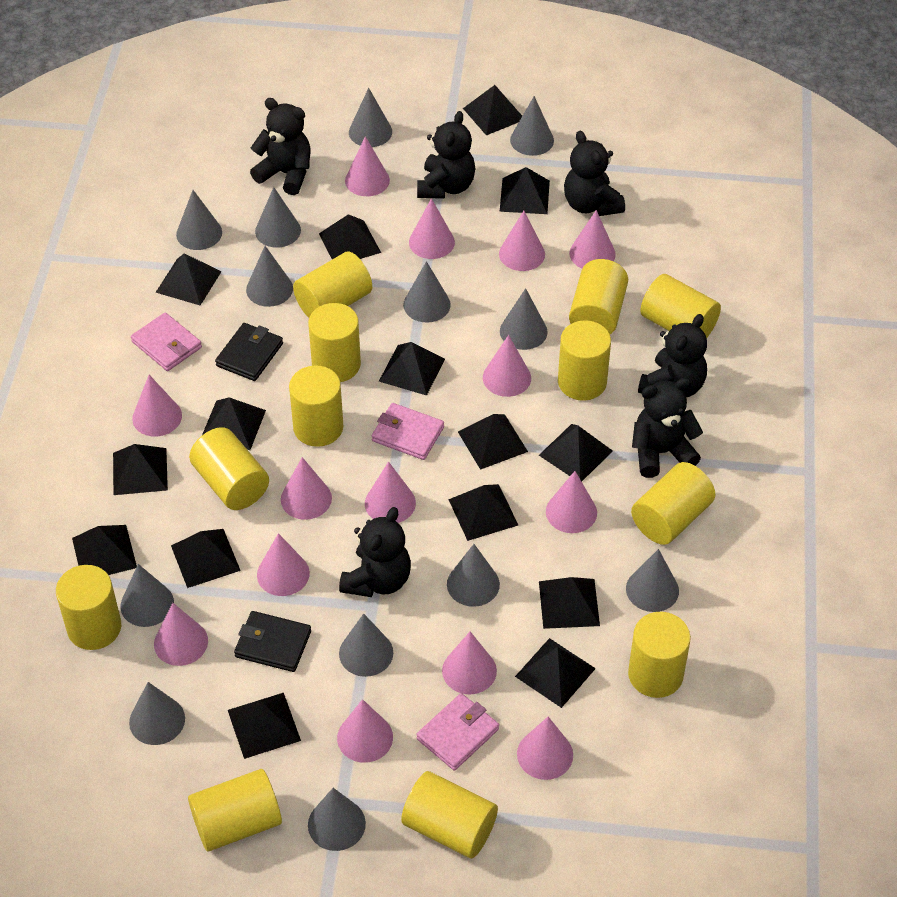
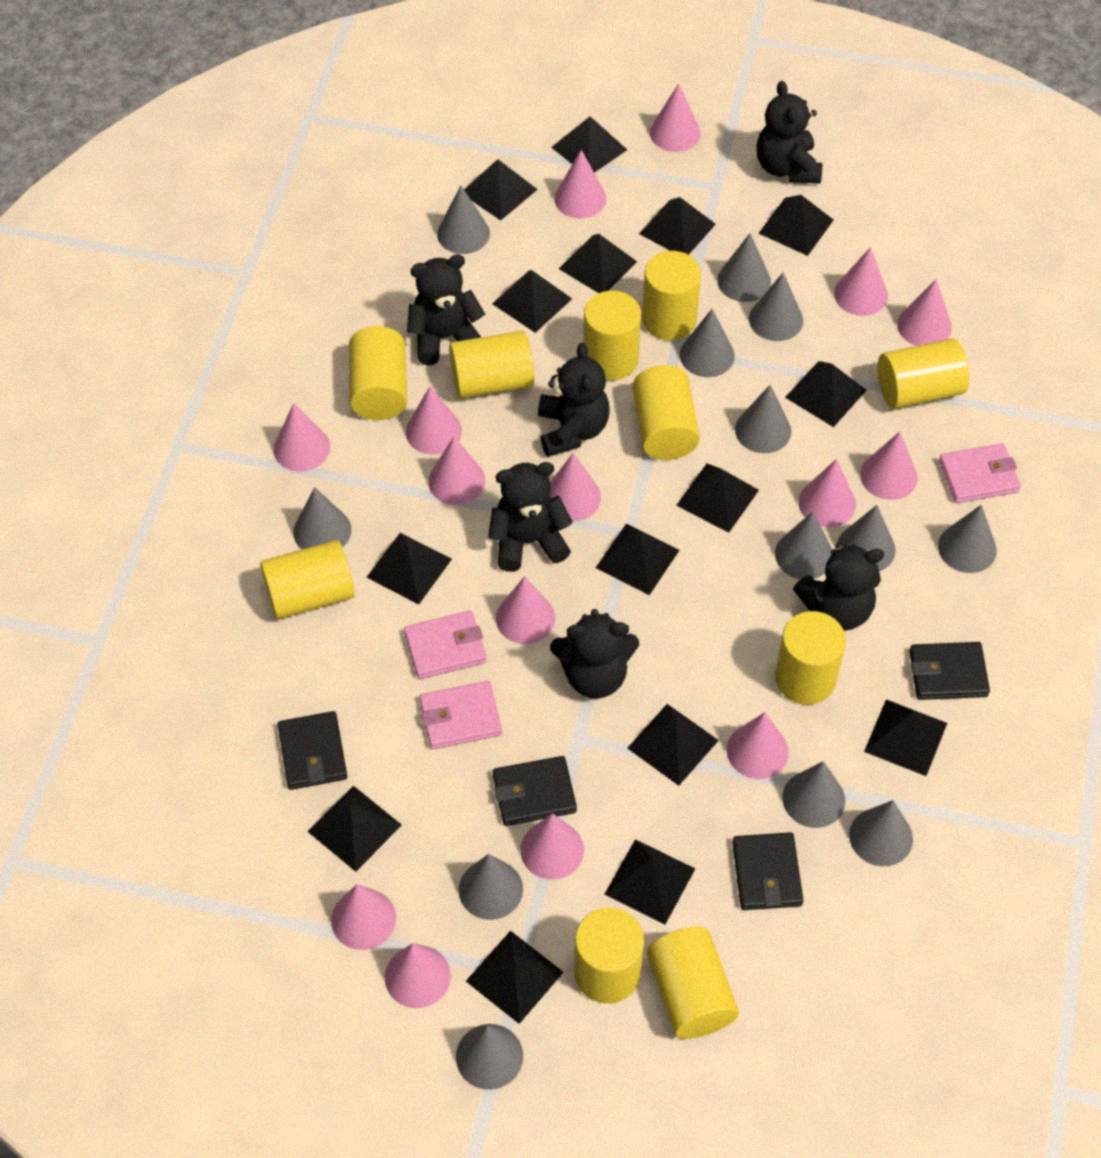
black wallet: 2 -> 4
pink cone: 14 -> 15
yellow cylinder: 12 -> 10

